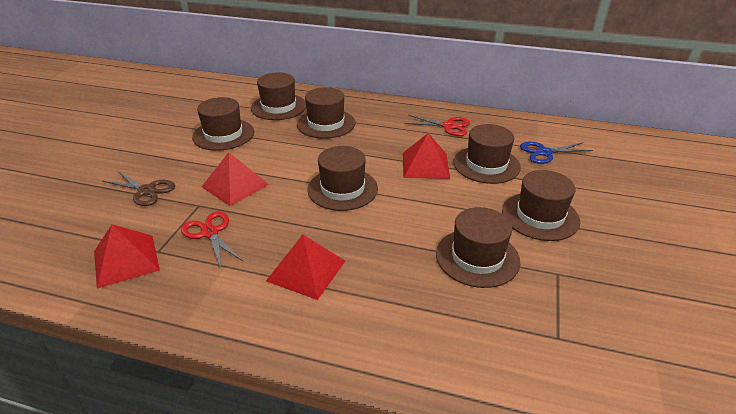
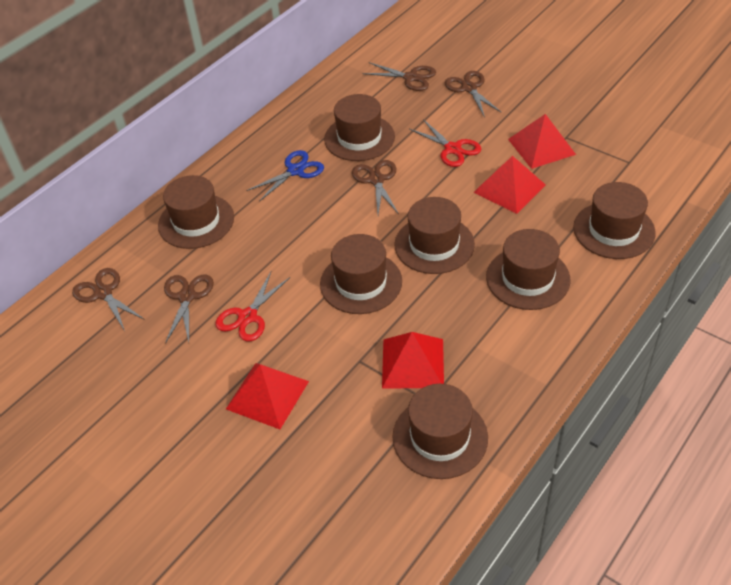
brown scissors: 1 -> 5

